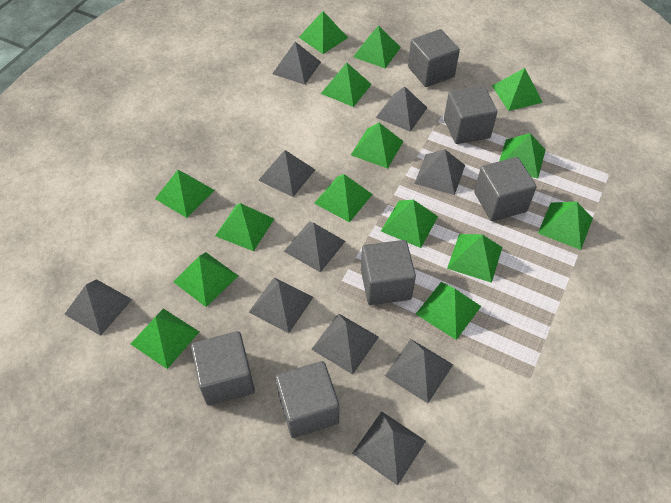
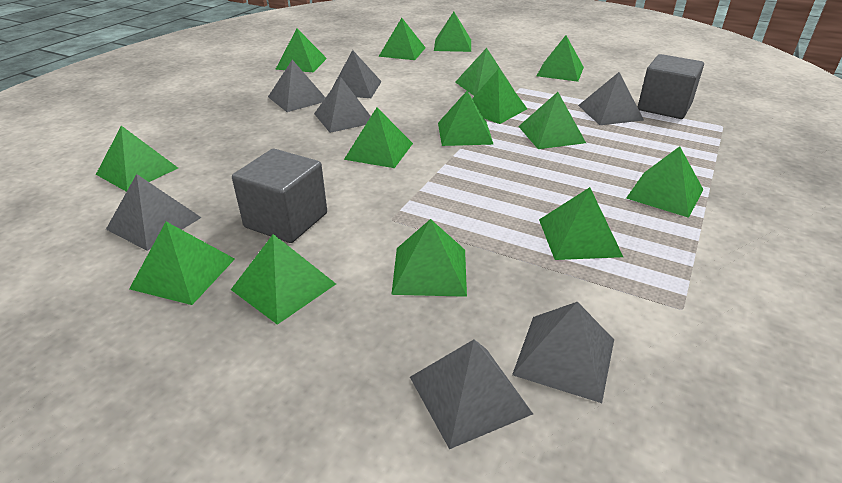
grey cube: 6 -> 2
grey pyramid: 10 -> 7

